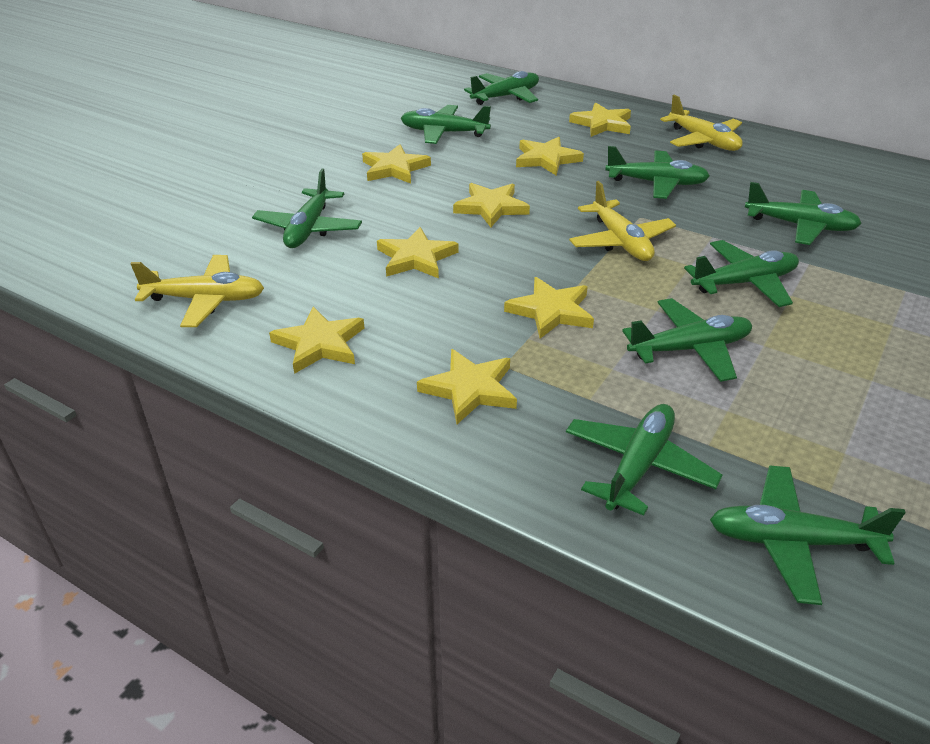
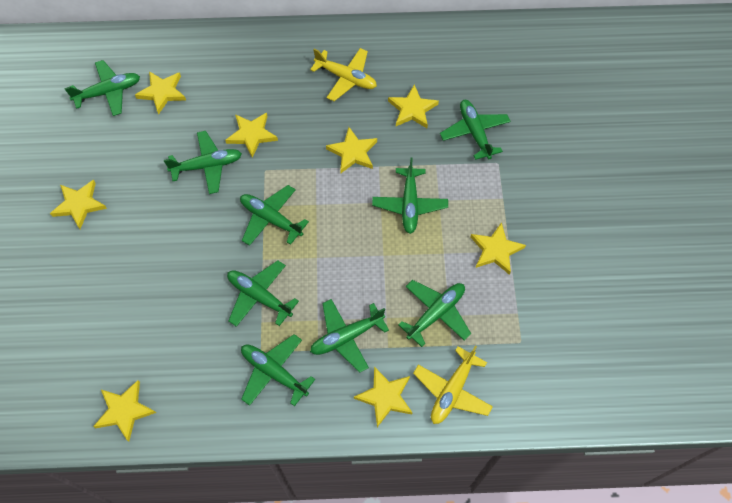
yellow plane: 3 -> 2

